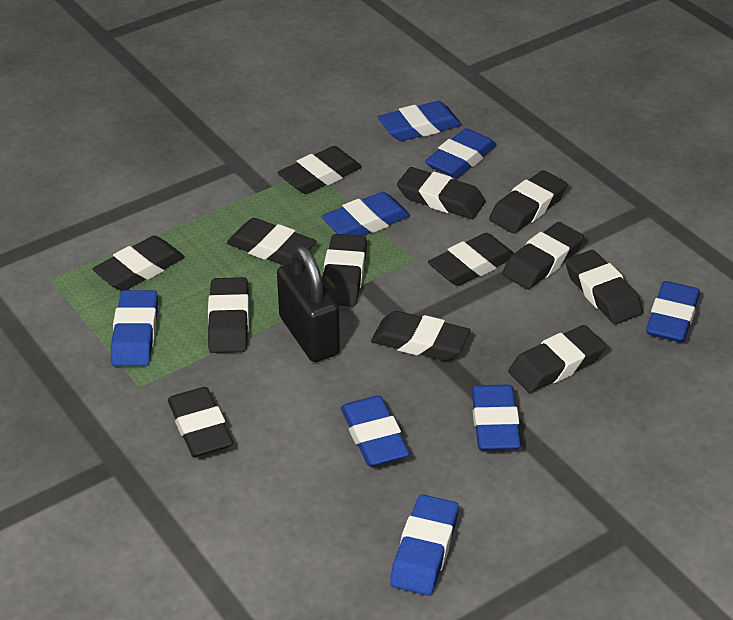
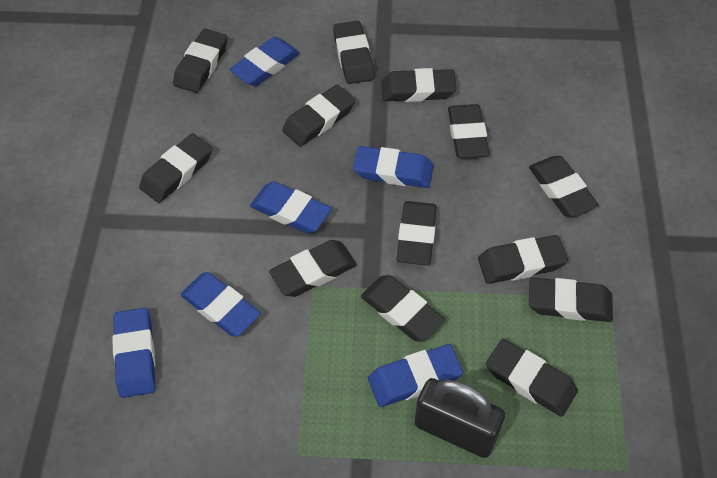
blue eraser: 8 -> 6

